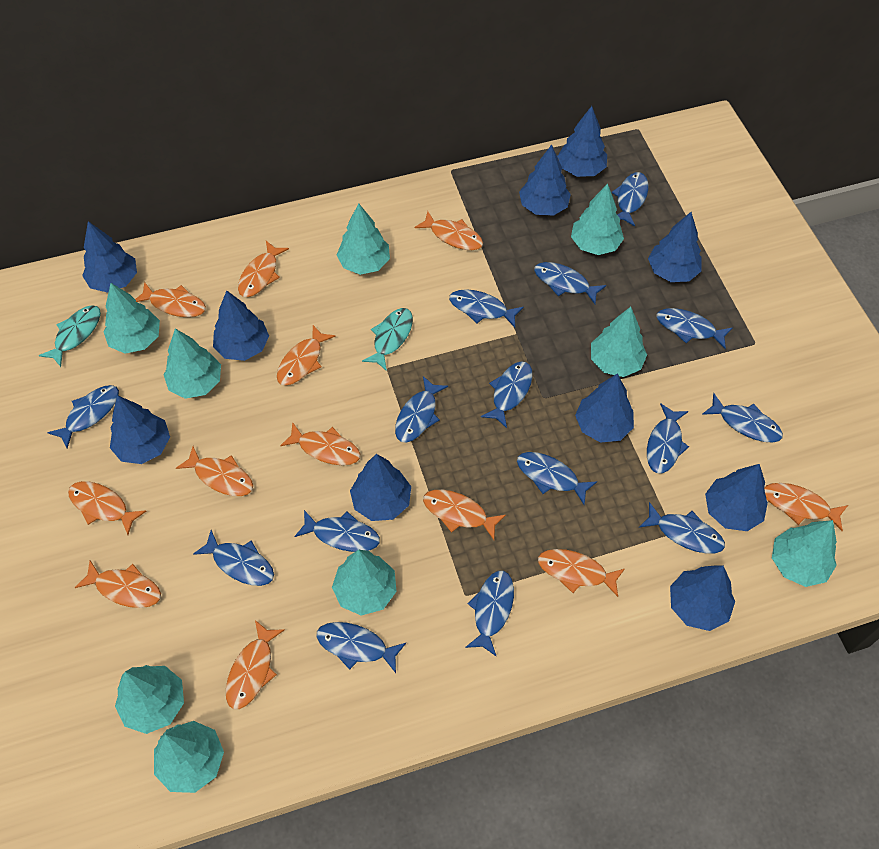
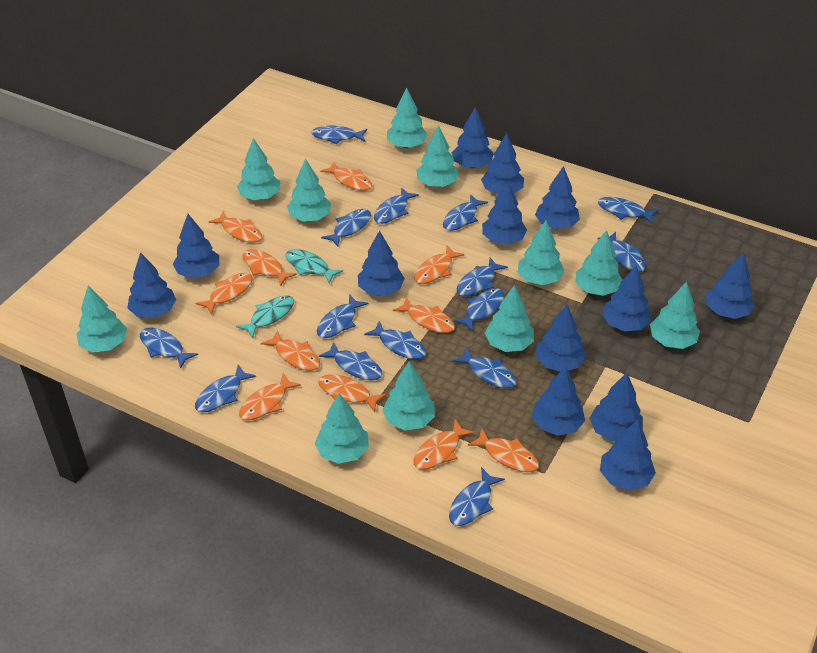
blue tree: 10 -> 13
orange fish: 12 -> 11
turquoise tree: 9 -> 11

